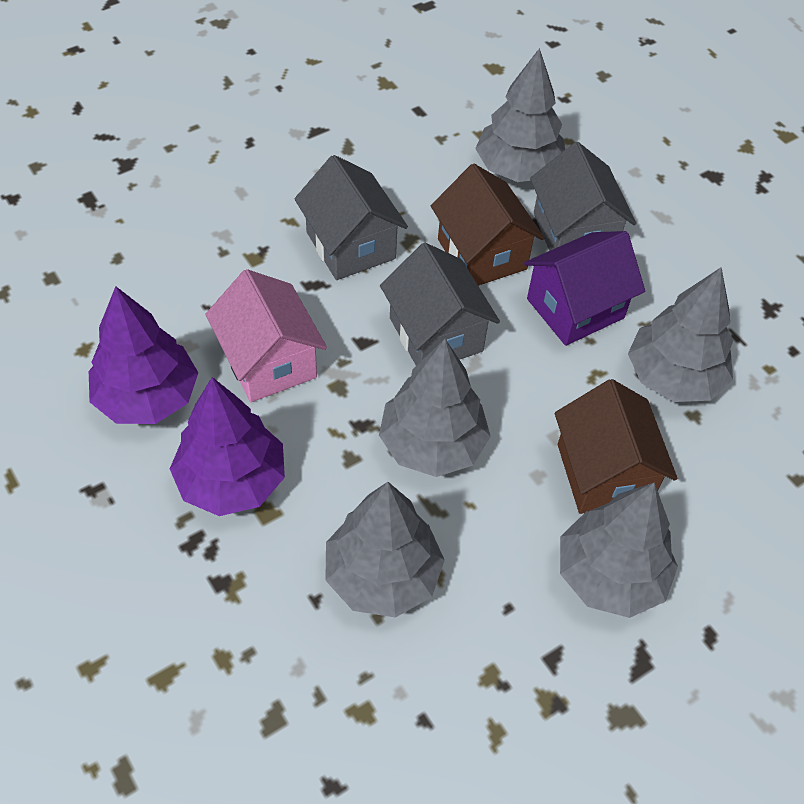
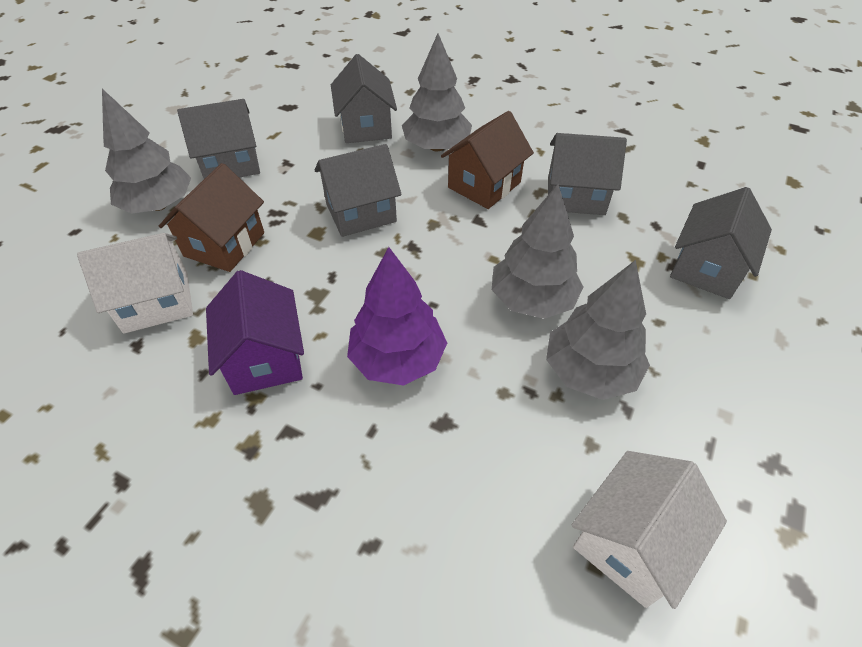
grey house: 3 -> 5
grey tree: 5 -> 4
pink house: 1 -> 0
purple tree: 2 -> 1
white house: 0 -> 2

